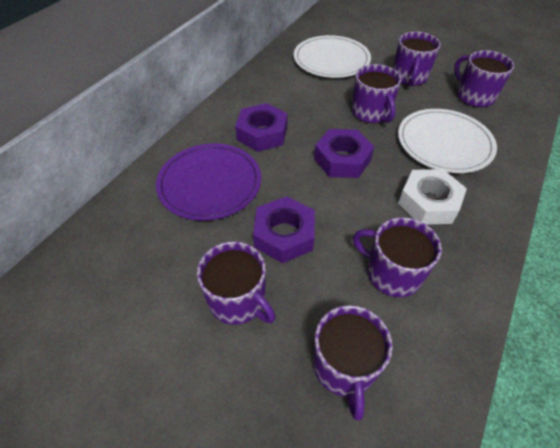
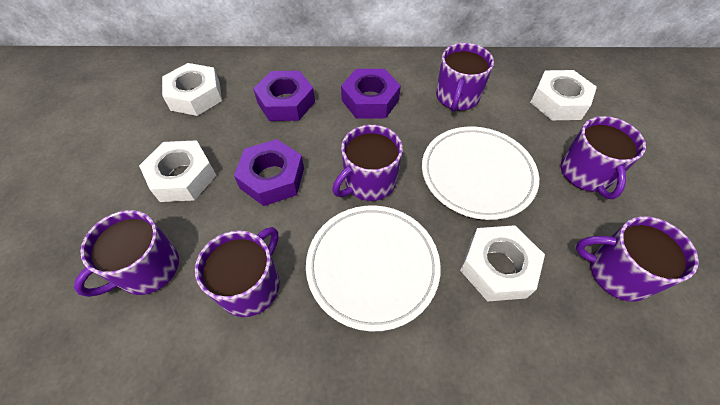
purple plate: 1 -> 0
white nut: 1 -> 4

